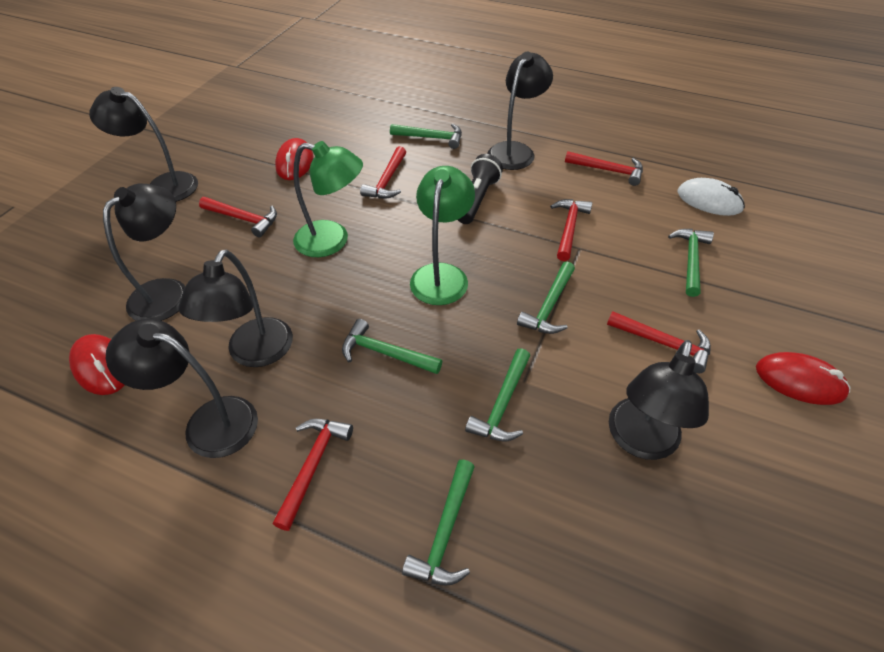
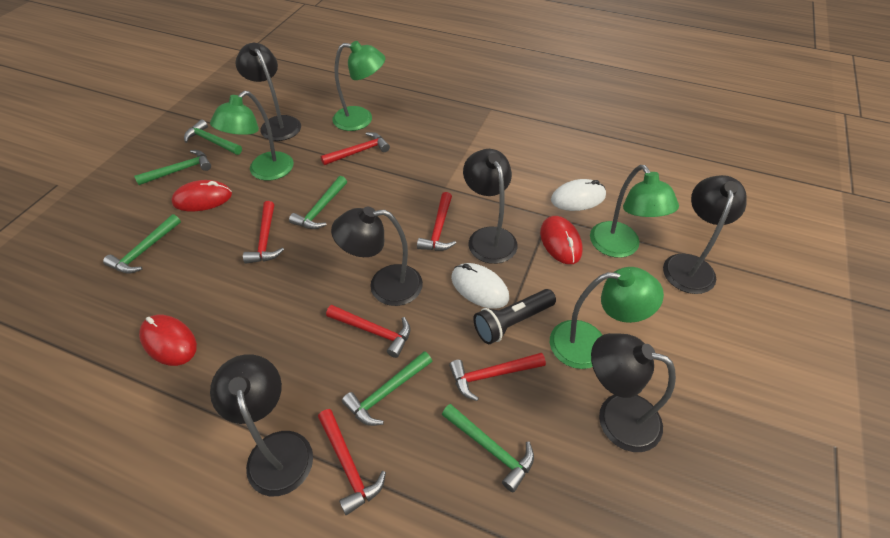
green lamp: 2 -> 4
white mouse: 1 -> 2

